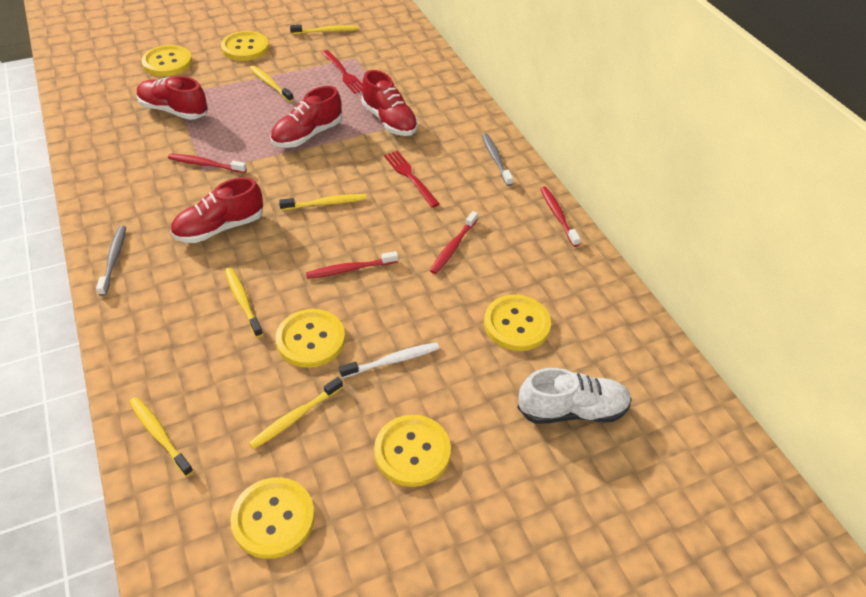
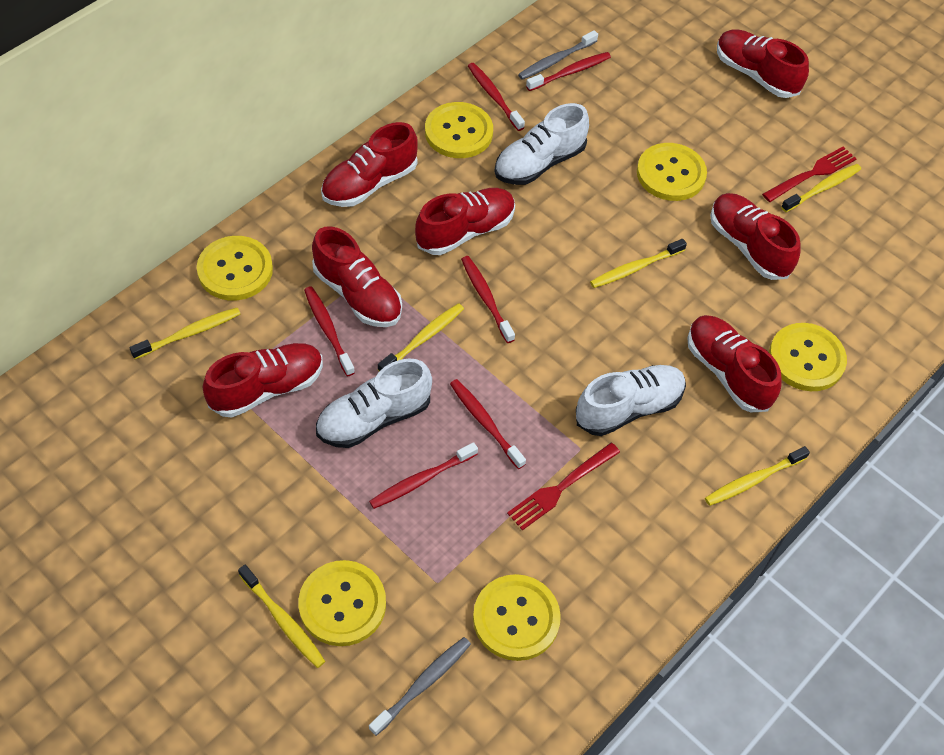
red shoe: 4 -> 7
red toothbrush: 4 -> 6
white shoe: 1 -> 3
white toothbrush: 1 -> 0

